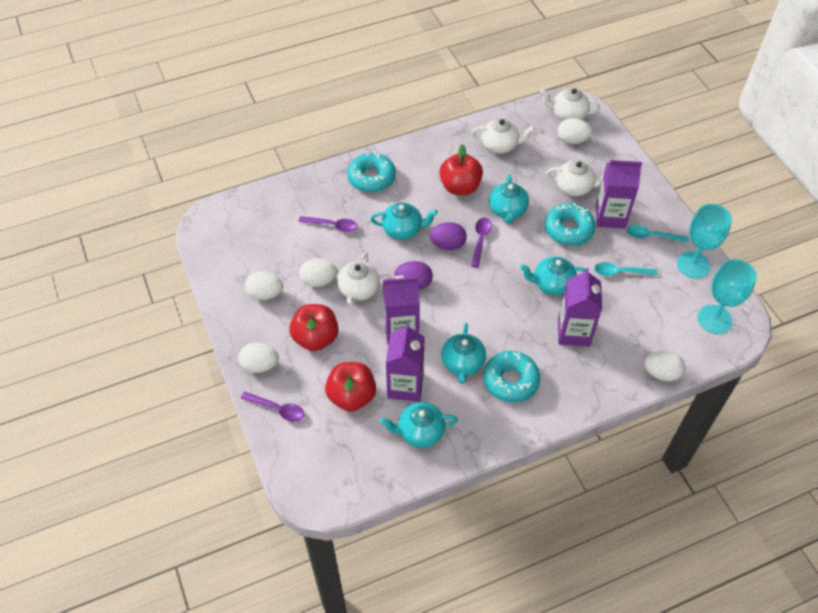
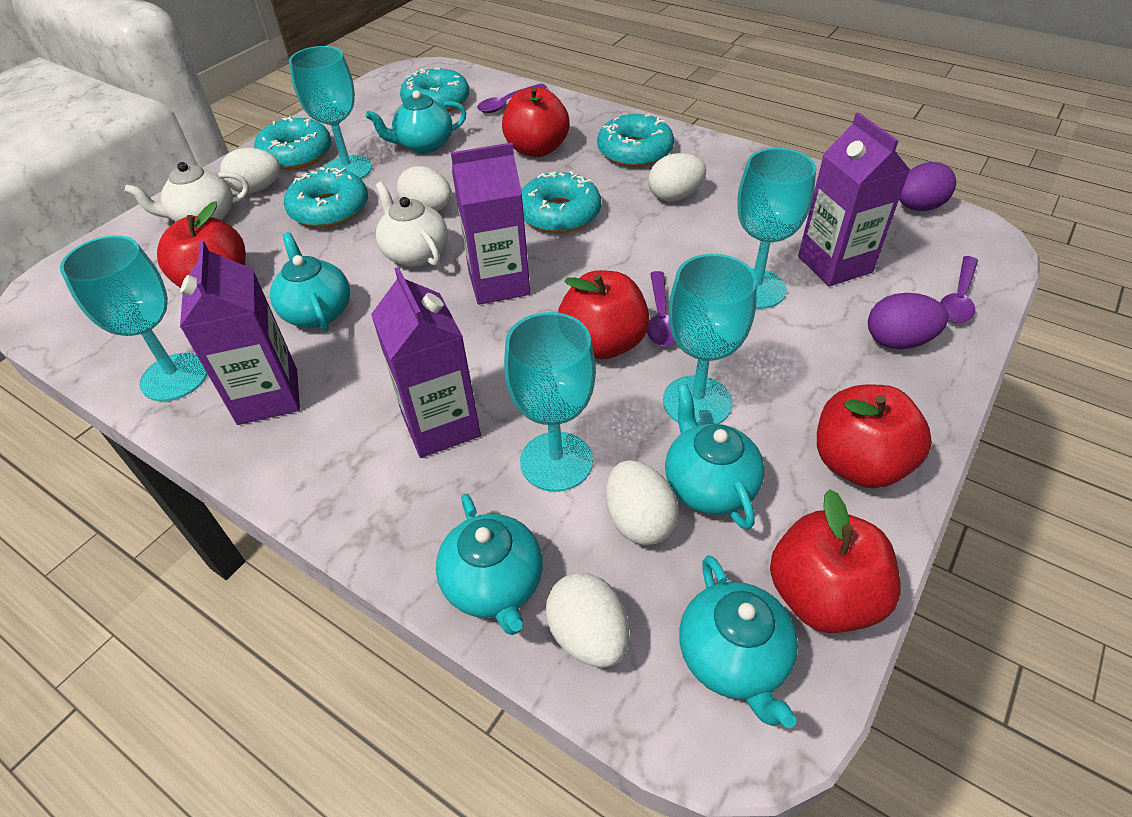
red apple: 3 -> 5
turquoise donut: 3 -> 5
turquoise goblet: 2 -> 5
turquoise spoon: 2 -> 0
white teapot: 4 -> 2

